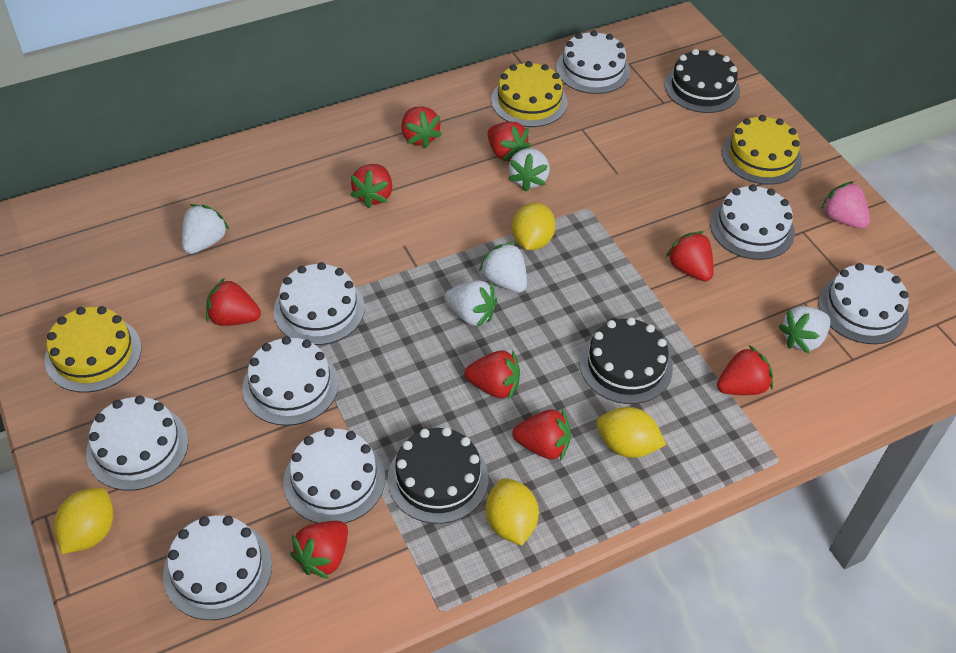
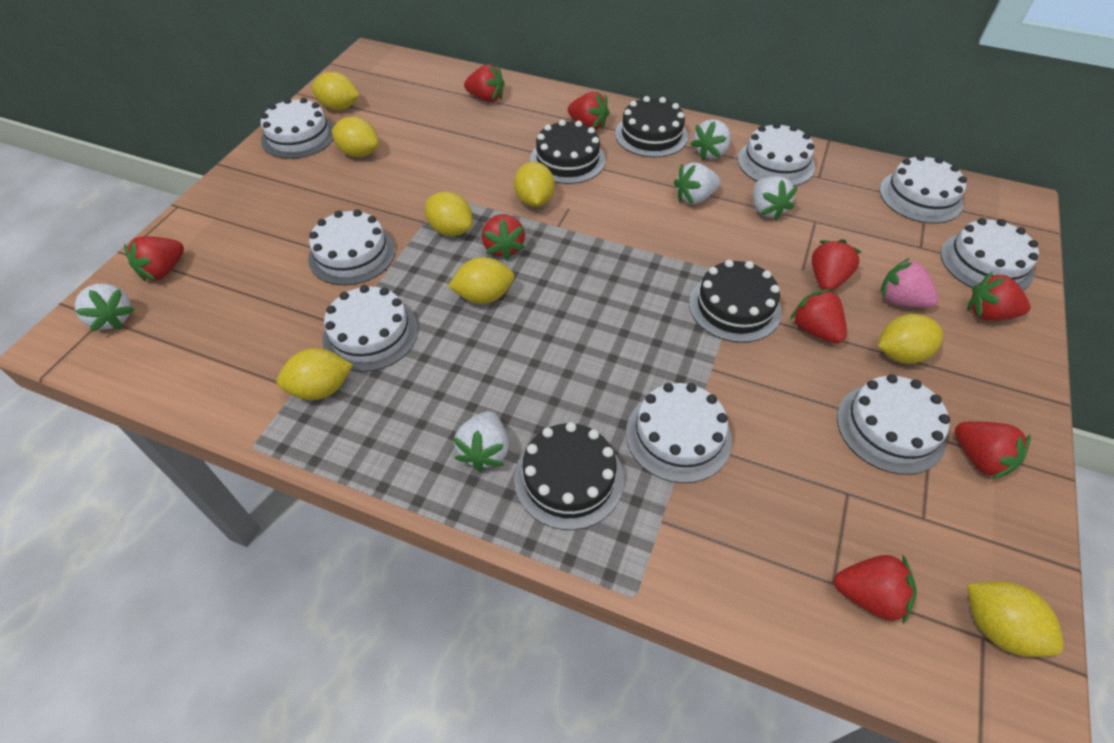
black cake: 3 -> 4
yellow cake: 3 -> 0
yellow lemon: 4 -> 8

